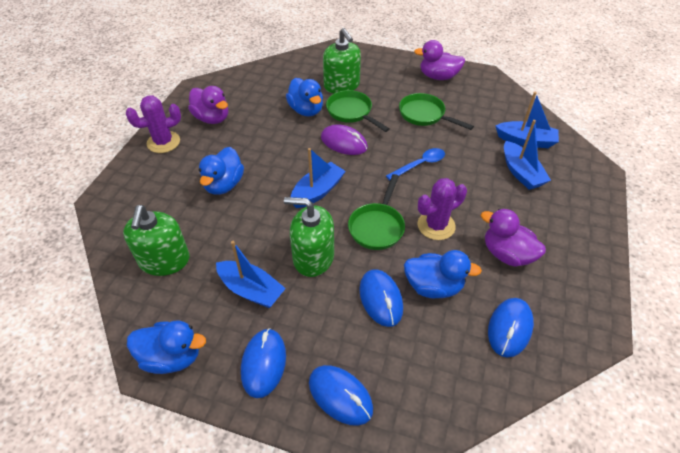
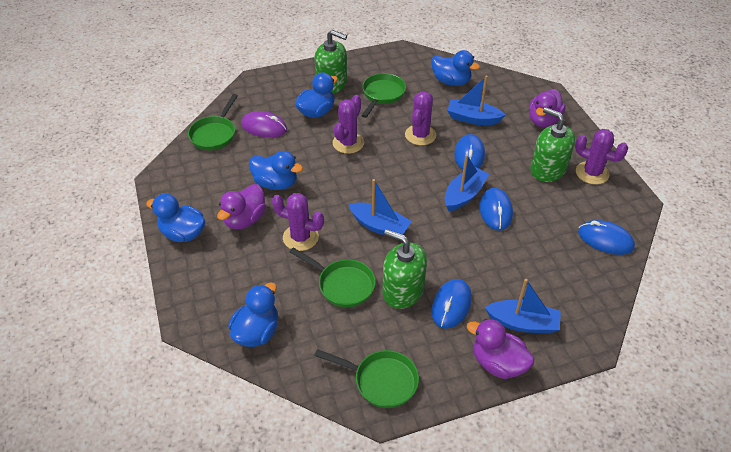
blue duck: 4 -> 5
blue spoon: 1 -> 0
green pan: 3 -> 4
purple cactus: 2 -> 4

